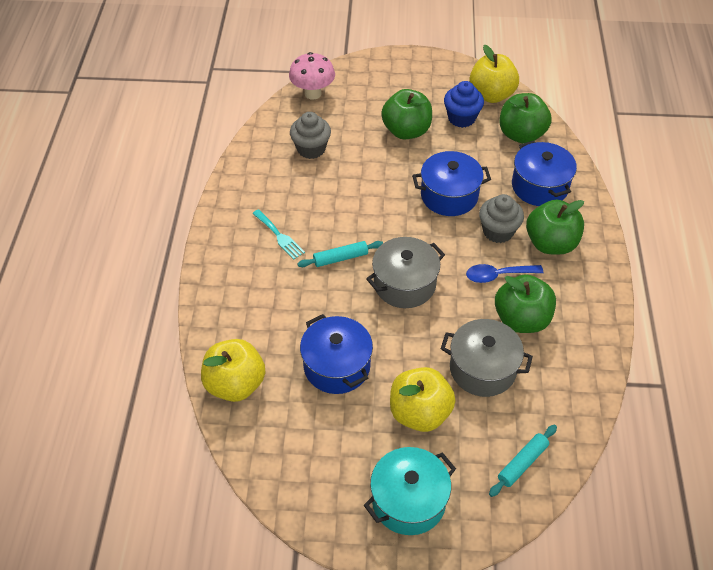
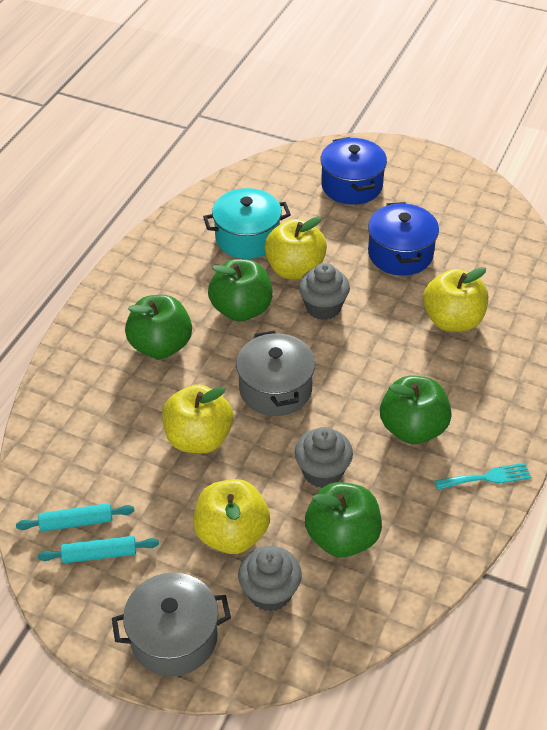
blue cupcake: 1 -> 0
blue pot: 3 -> 2
blue spoon: 1 -> 0
grey cupcake: 2 -> 3
pink mushroom: 1 -> 0
yellow apple: 3 -> 4

